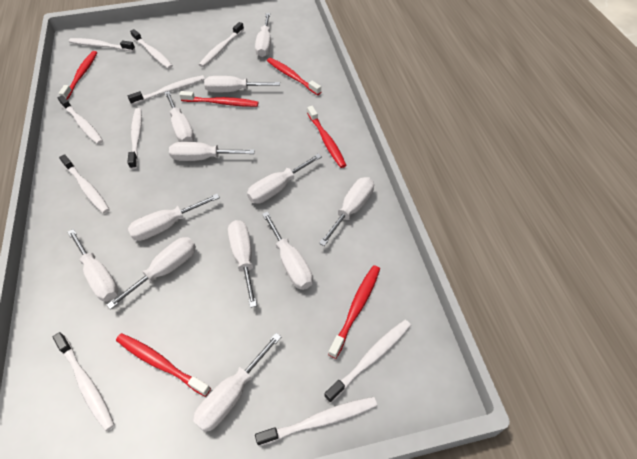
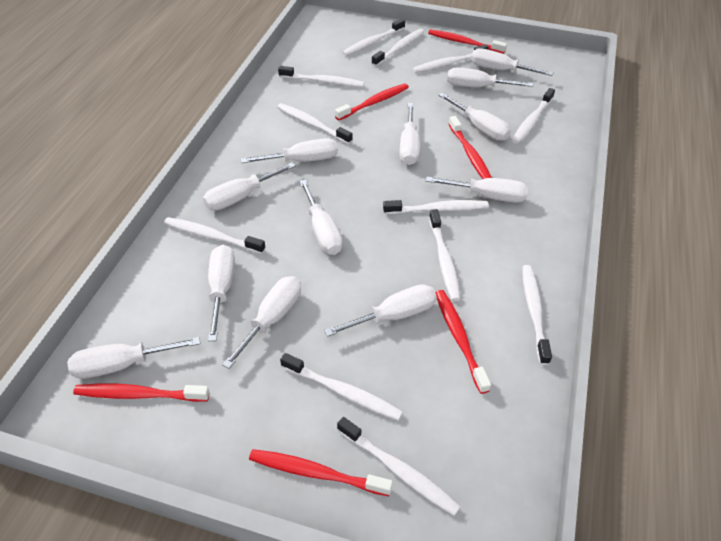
white toothbrush: 10 -> 12

